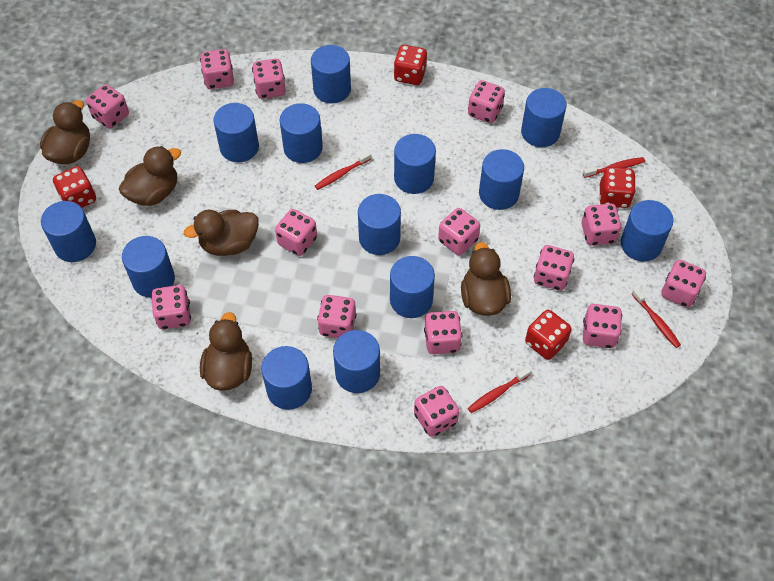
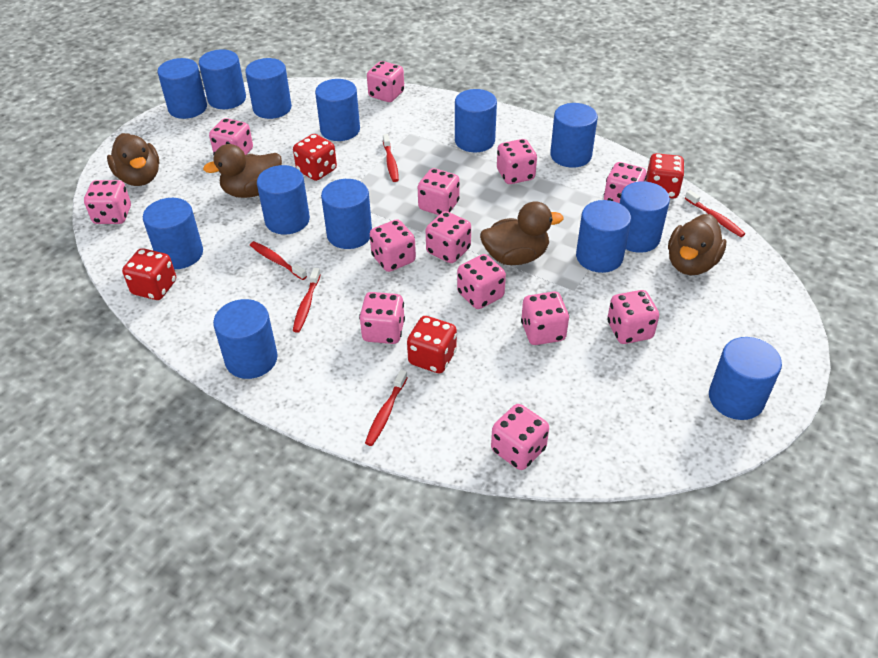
brown duck: 5 -> 4
pink dice: 14 -> 13
red toothbrush: 4 -> 5

